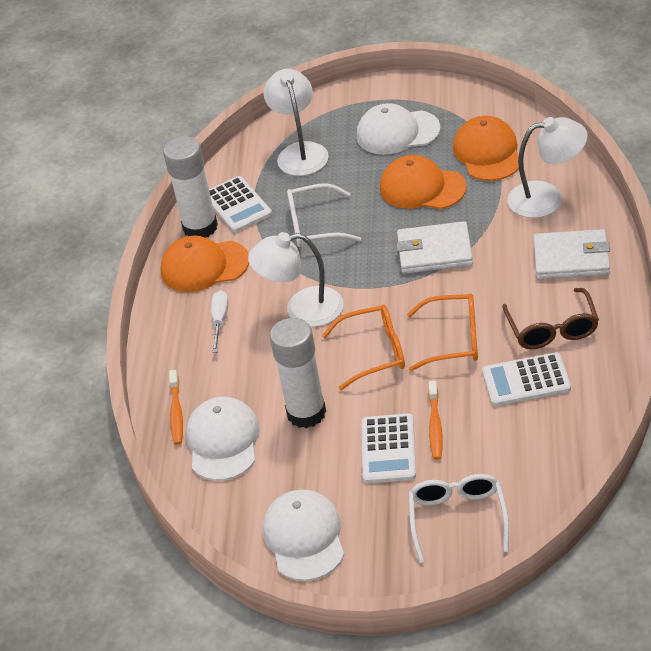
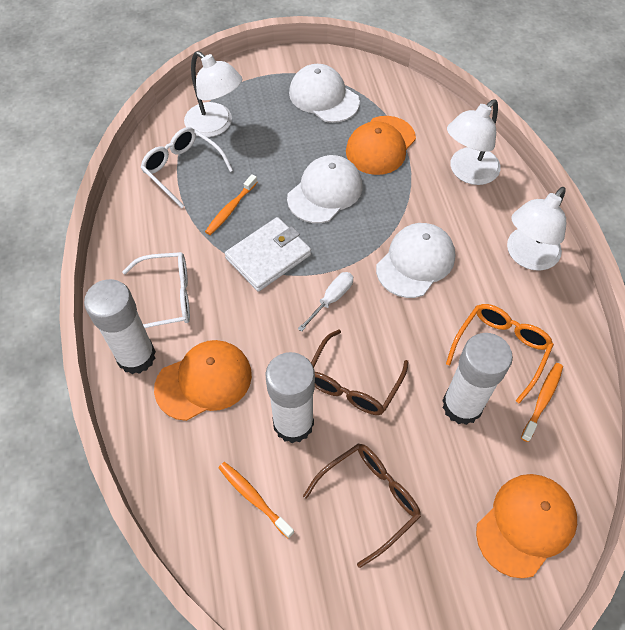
brown glasses: 1 -> 2
orange glasses: 2 -> 1
orange toothbrush: 2 -> 3
white calculator: 3 -> 0
white glue stick: 2 -> 3
white wallet: 2 -> 1

